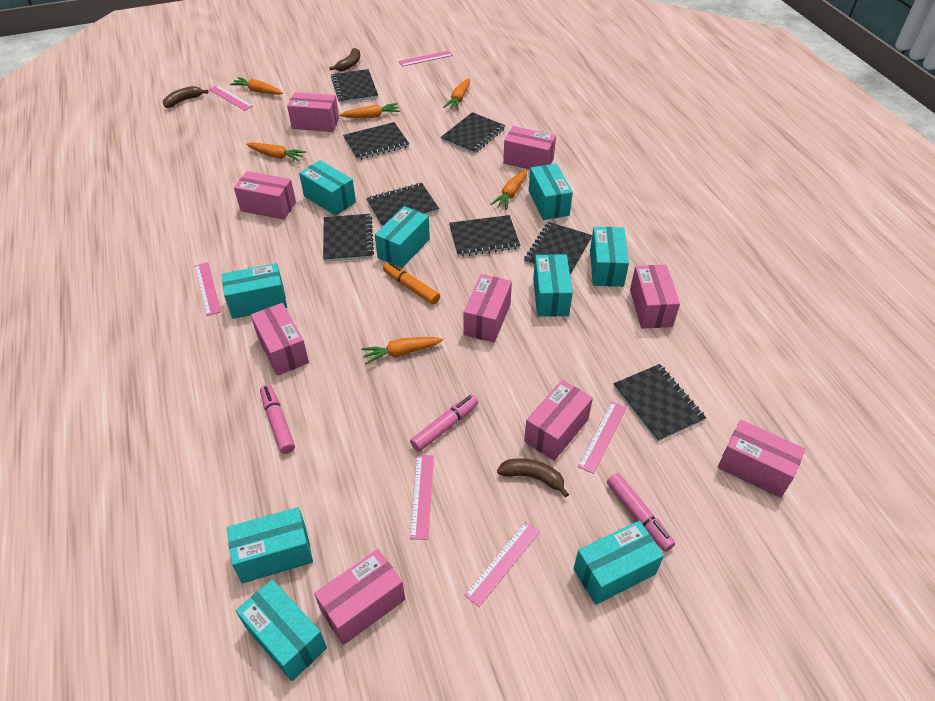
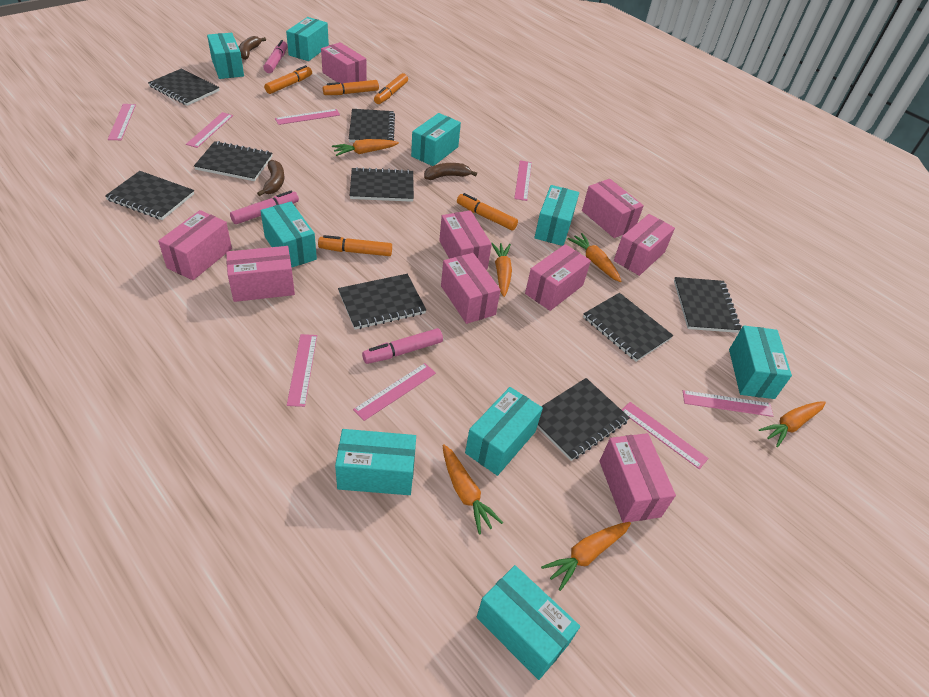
black notebook: 8 -> 9
orange marker: 1 -> 5
pink ruler: 6 -> 8

